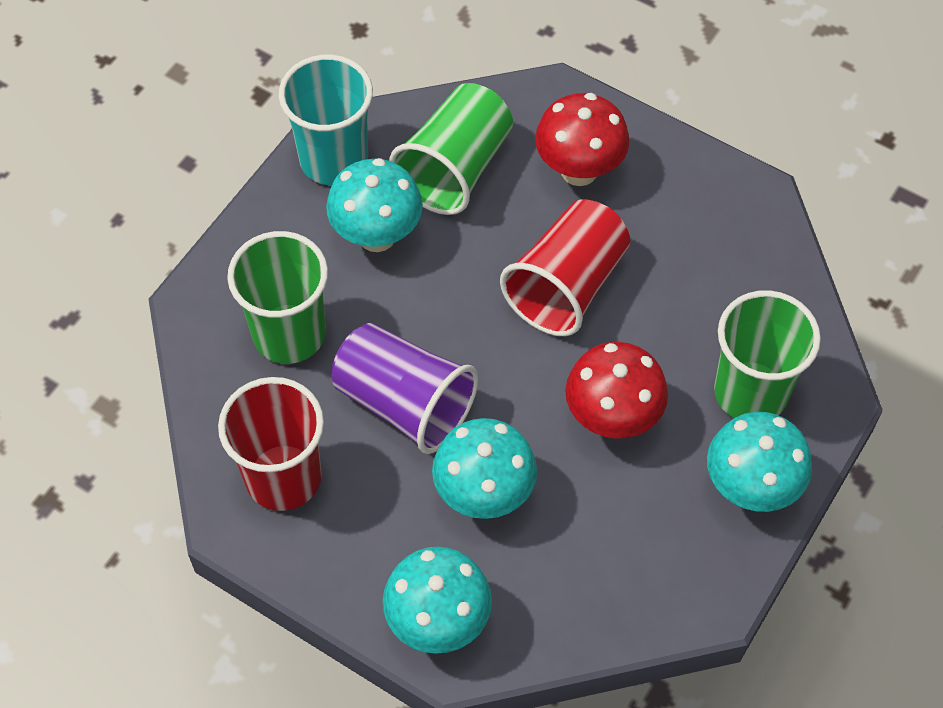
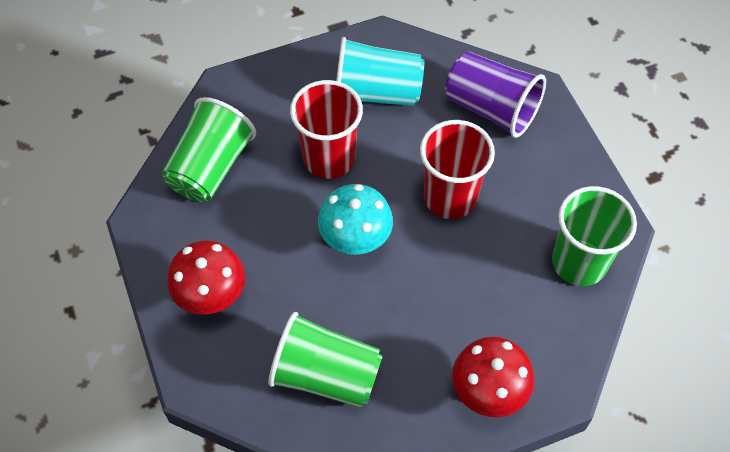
turquoise mushroom: 4 -> 1

